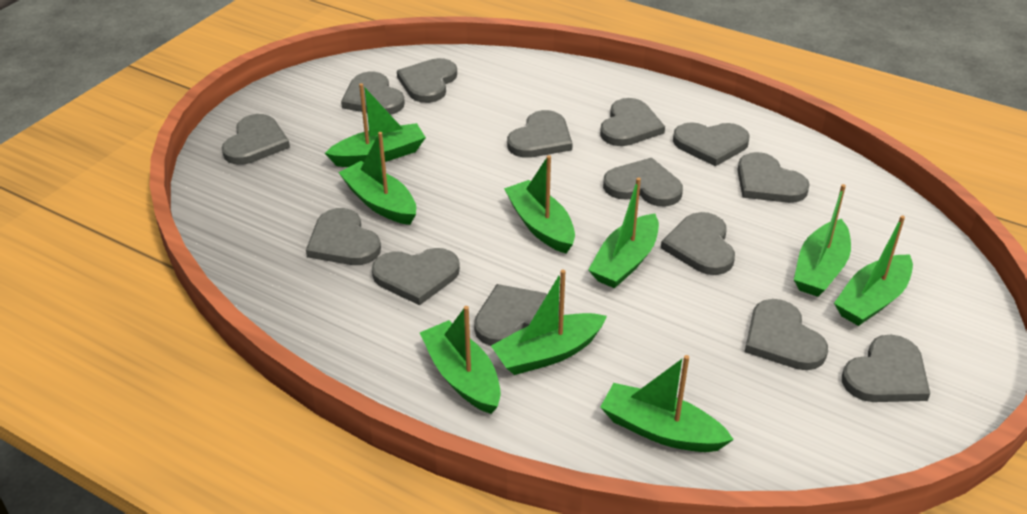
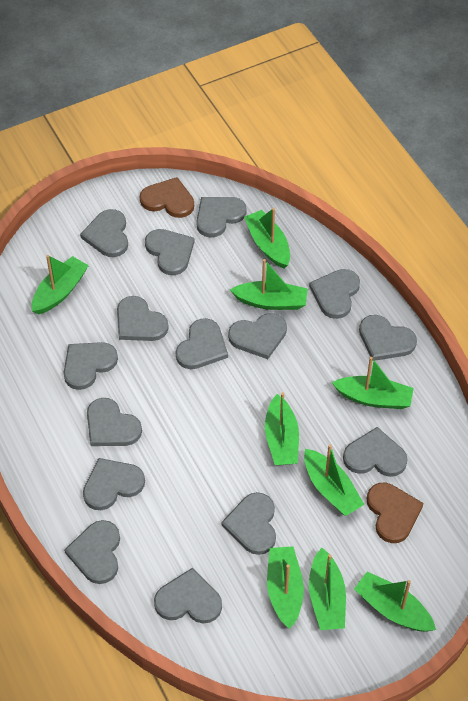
brown heart: 0 -> 2
grey heart: 14 -> 15

